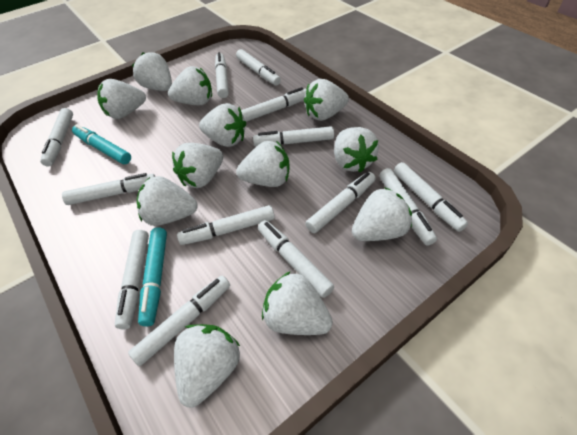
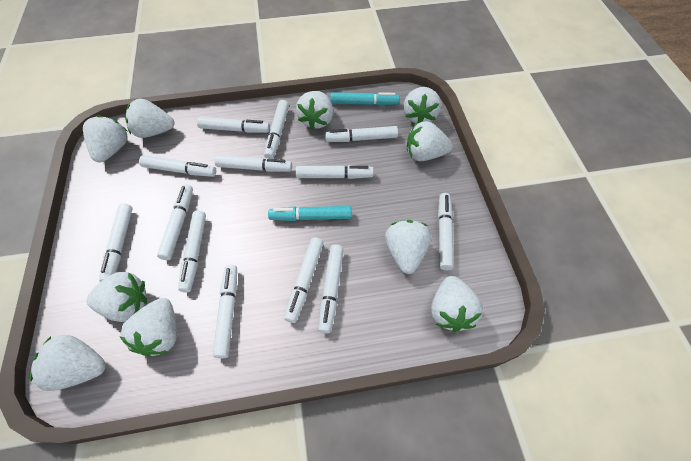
white strawberry: 12 -> 10

